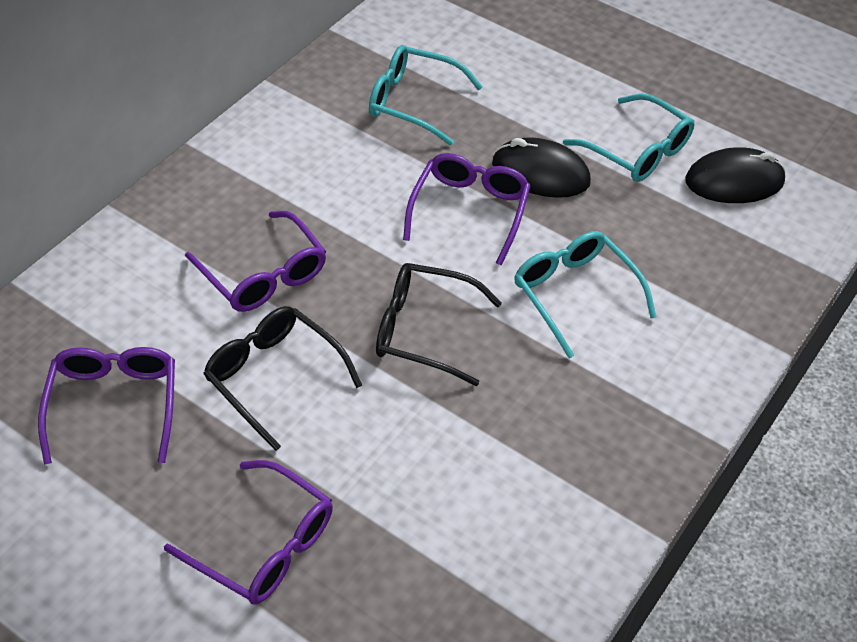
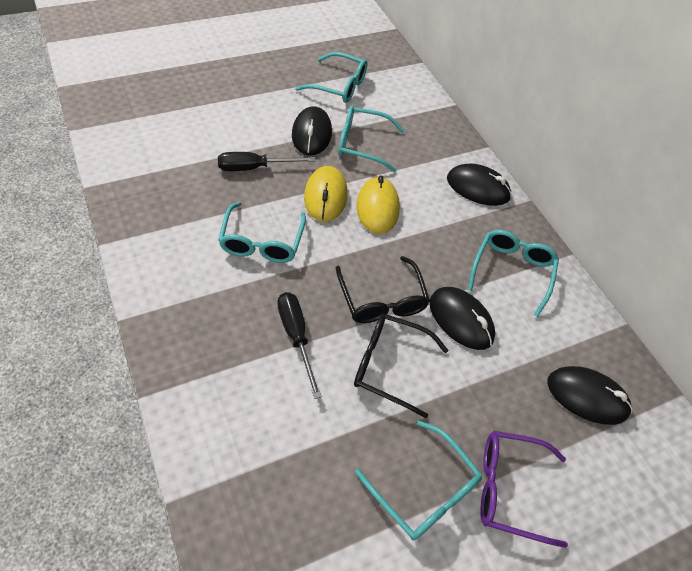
black mouse: 2 -> 4
black screwdriver: 0 -> 2
purple glasses: 4 -> 1
turquoise glasses: 3 -> 5
yellow mouse: 0 -> 2

